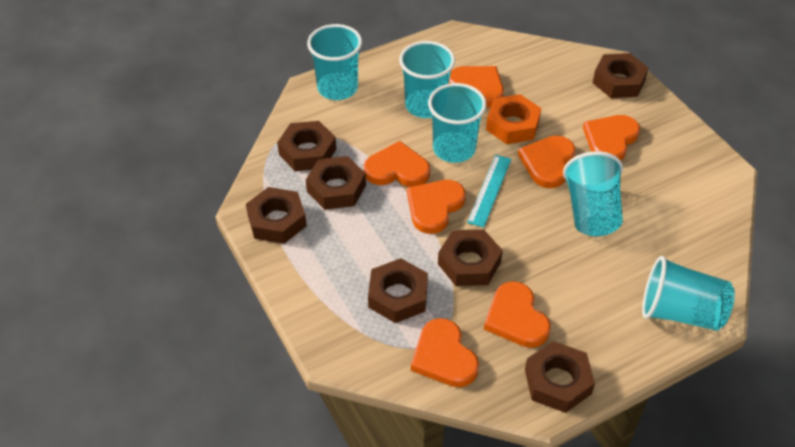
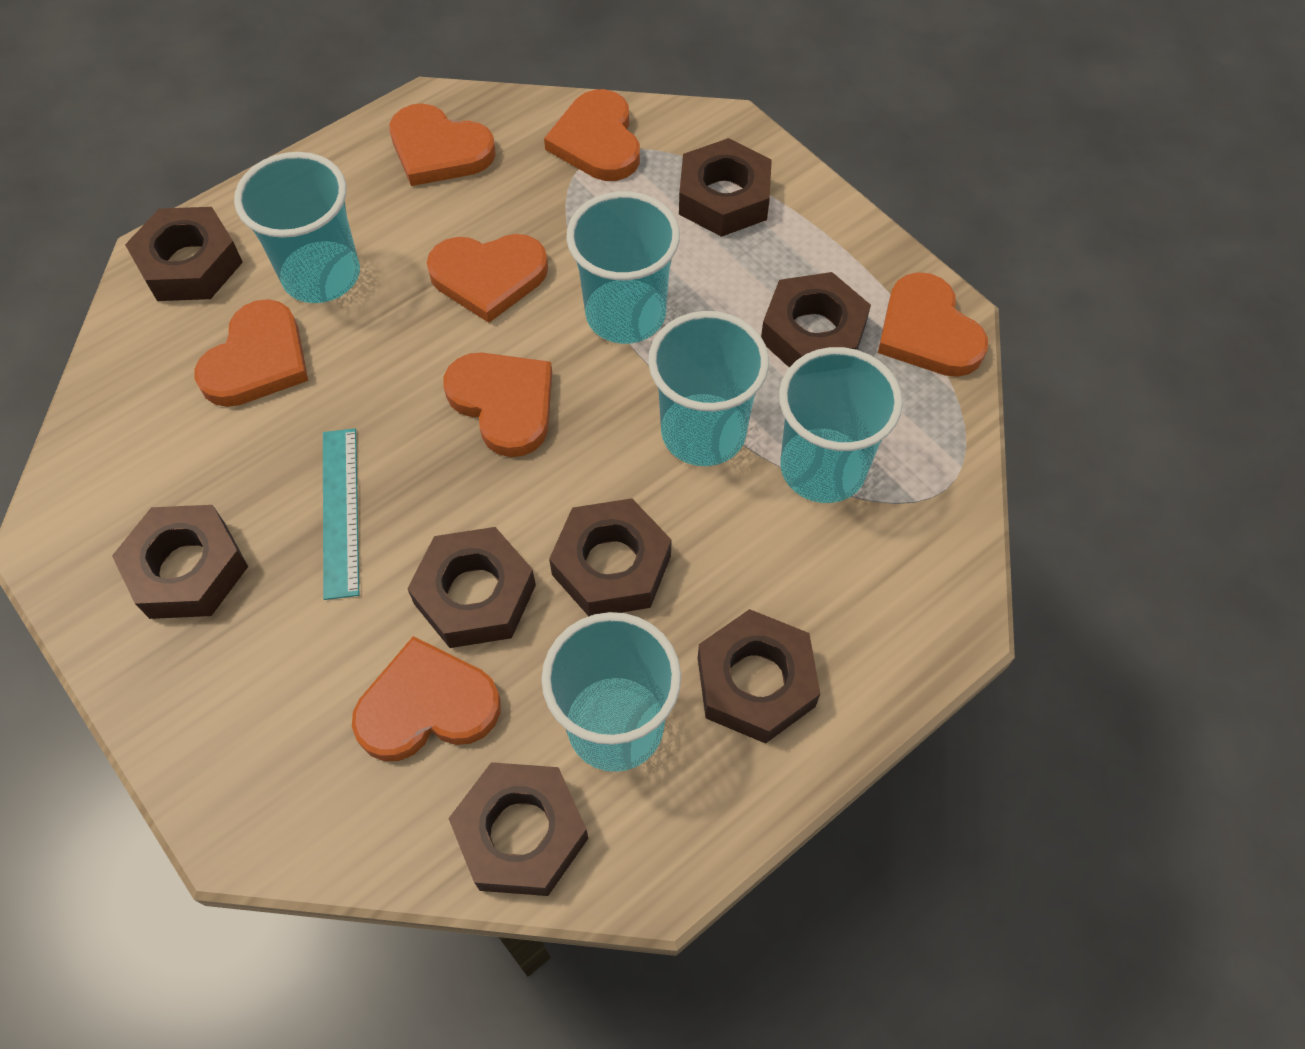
brown nut: 7 -> 8
orange nut: 1 -> 0

